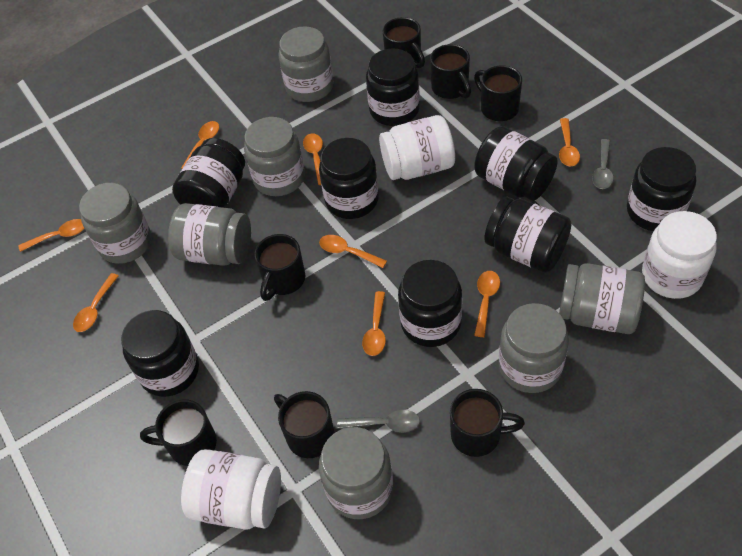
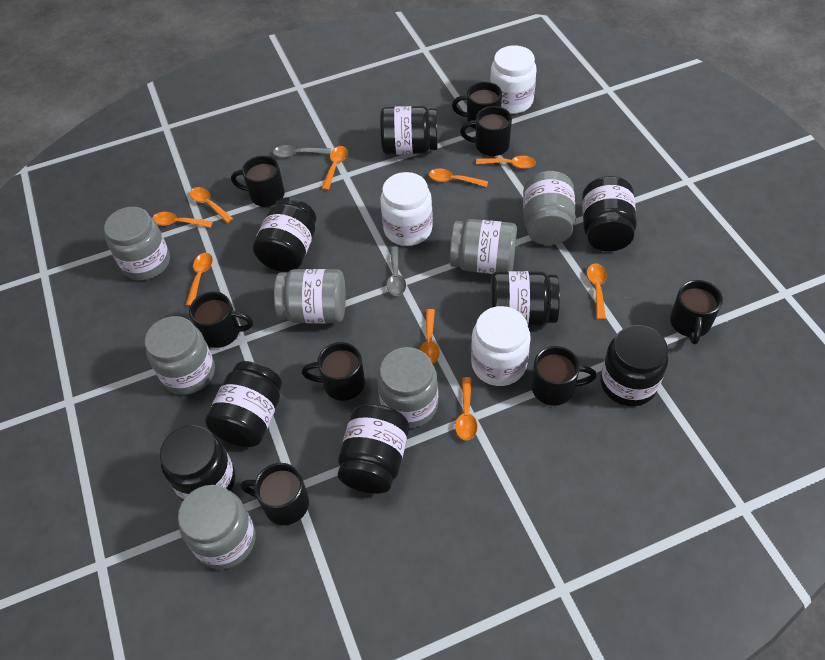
black mug: 7 -> 8
orange spoon: 8 -> 9

